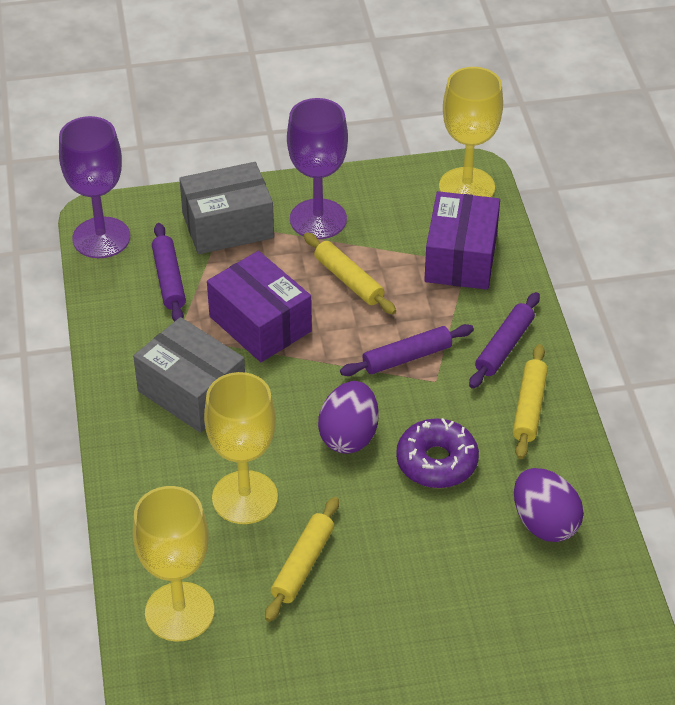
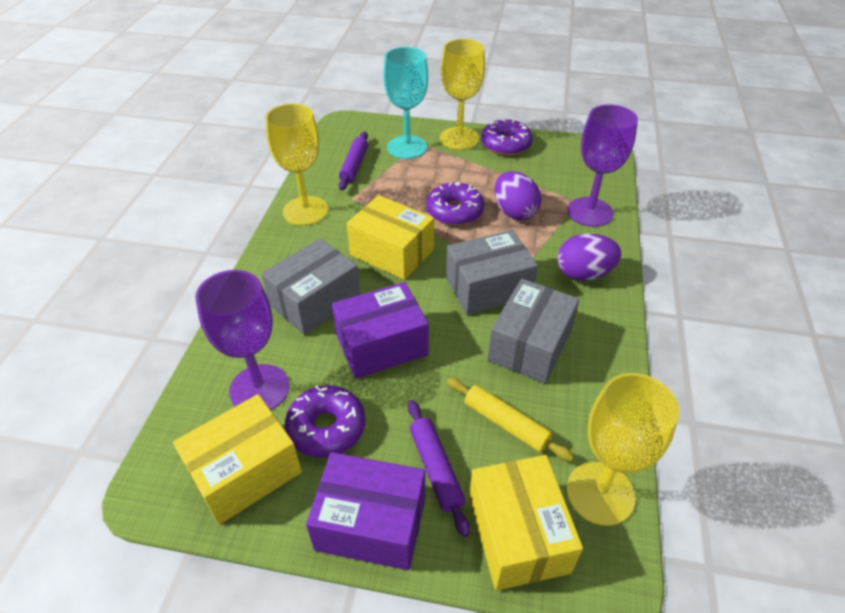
grey box: 2 -> 3
purple donut: 1 -> 3
purple rolling pin: 3 -> 2
turquoise goblet: 0 -> 1
yellow box: 0 -> 3
yellow rolling pin: 3 -> 1

